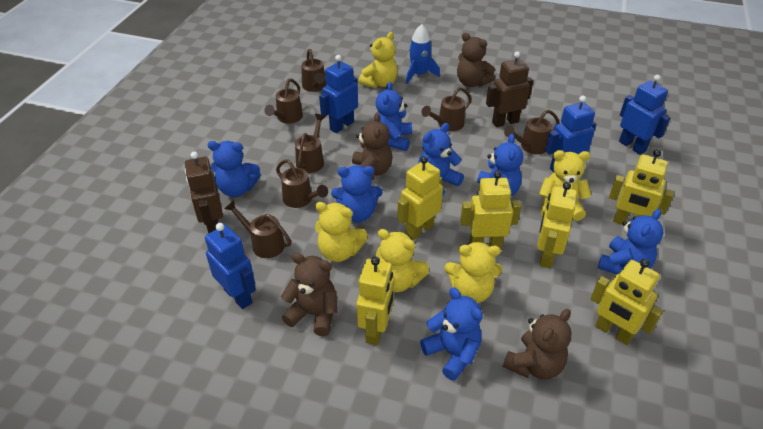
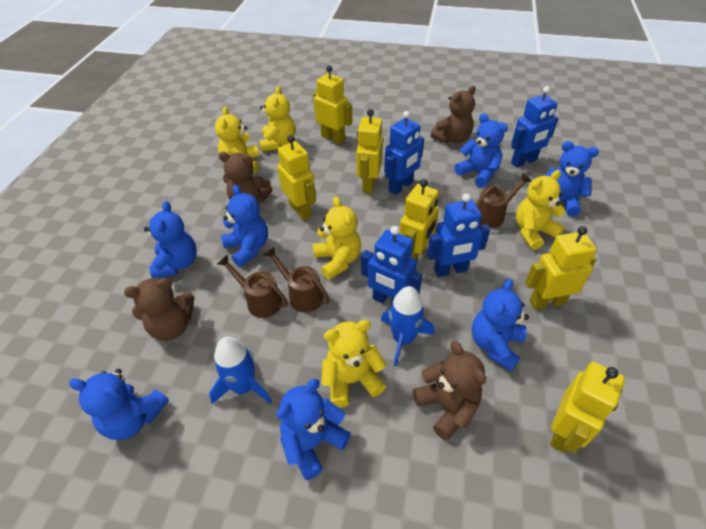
blue rocket: 1 -> 2
brown robot: 2 -> 0
brown watering can: 7 -> 3

